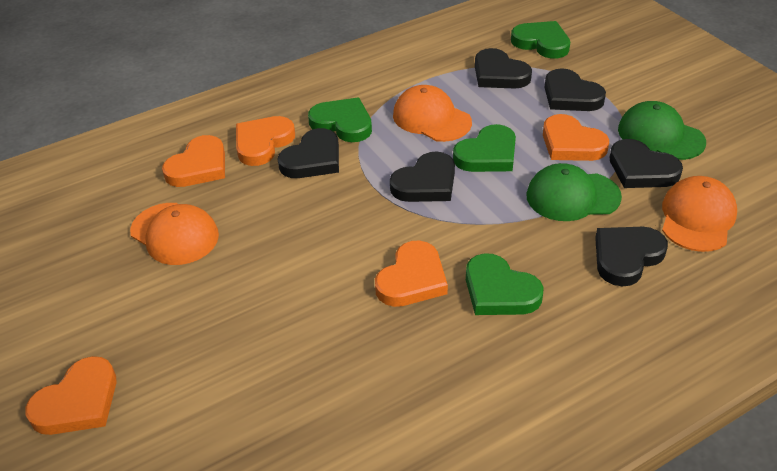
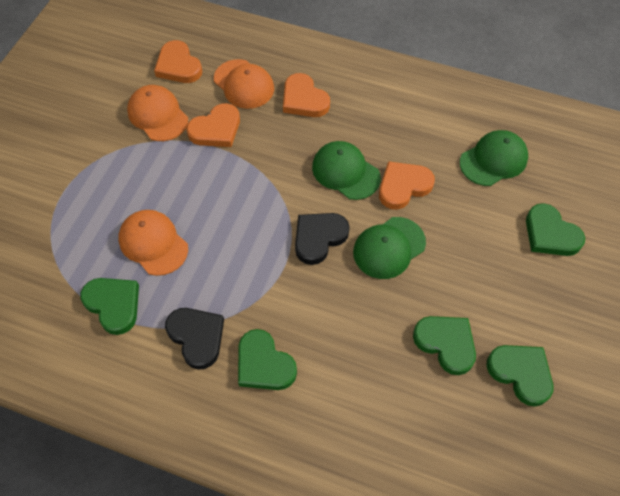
black heart: 6 -> 2
green cap: 2 -> 3
green heart: 4 -> 5
orange heart: 5 -> 4

